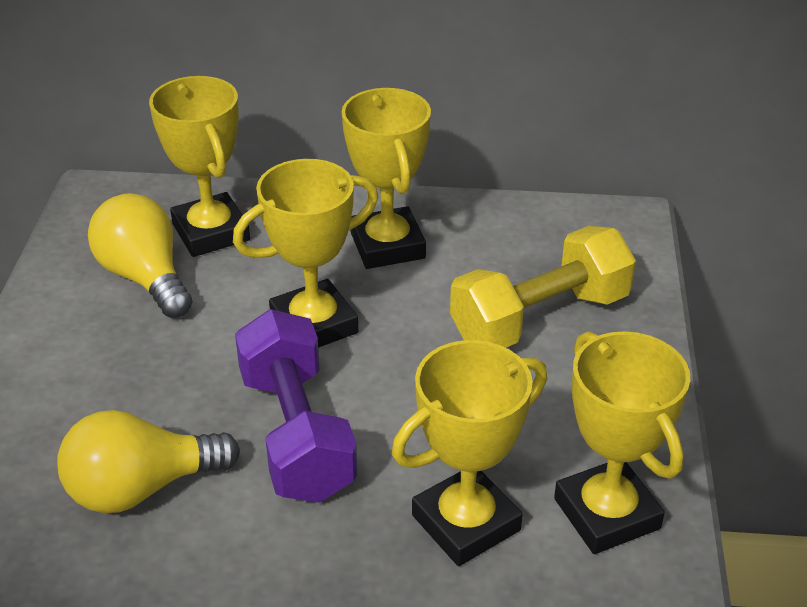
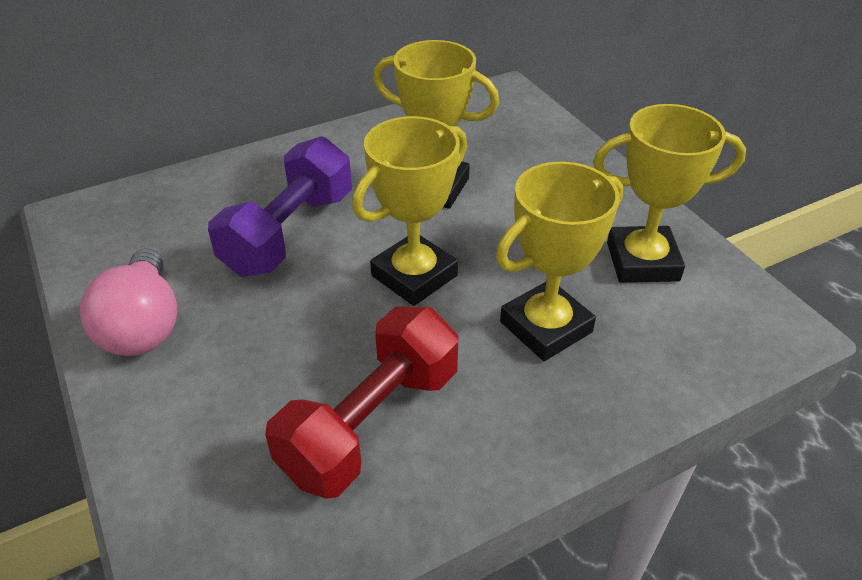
pink light bulb: 0 -> 1
red dumbbell: 0 -> 1
yellow dumbbell: 1 -> 0
yellow light bulb: 2 -> 0
yellow trophy: 5 -> 4

